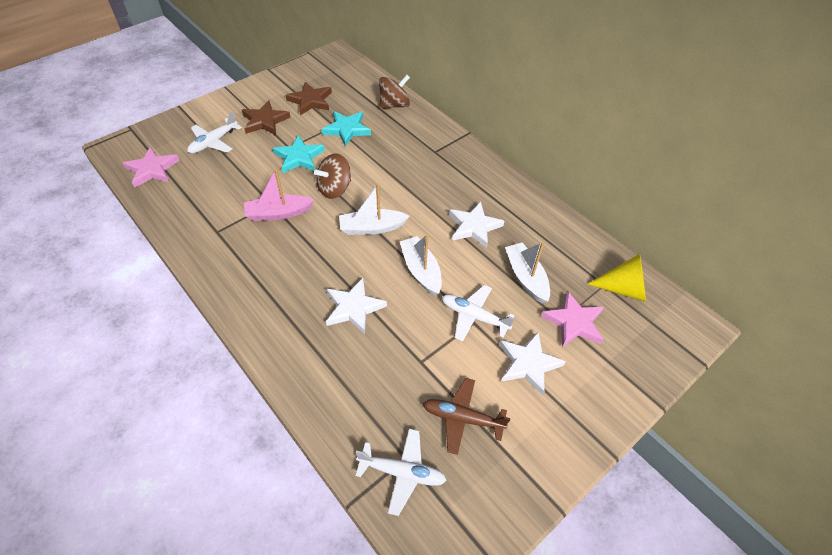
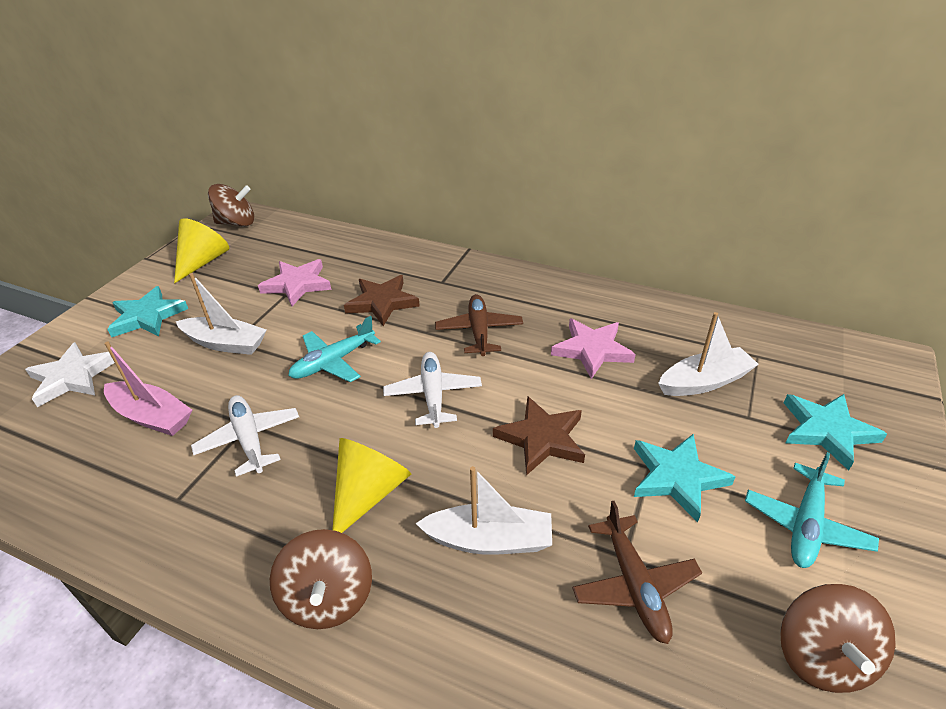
brown plane: 1 -> 2
brown spinning top: 2 -> 3
turquoise plane: 0 -> 2
turquoise star: 2 -> 3
white plane: 3 -> 2
white star: 3 -> 1
yellow cone: 1 -> 2

